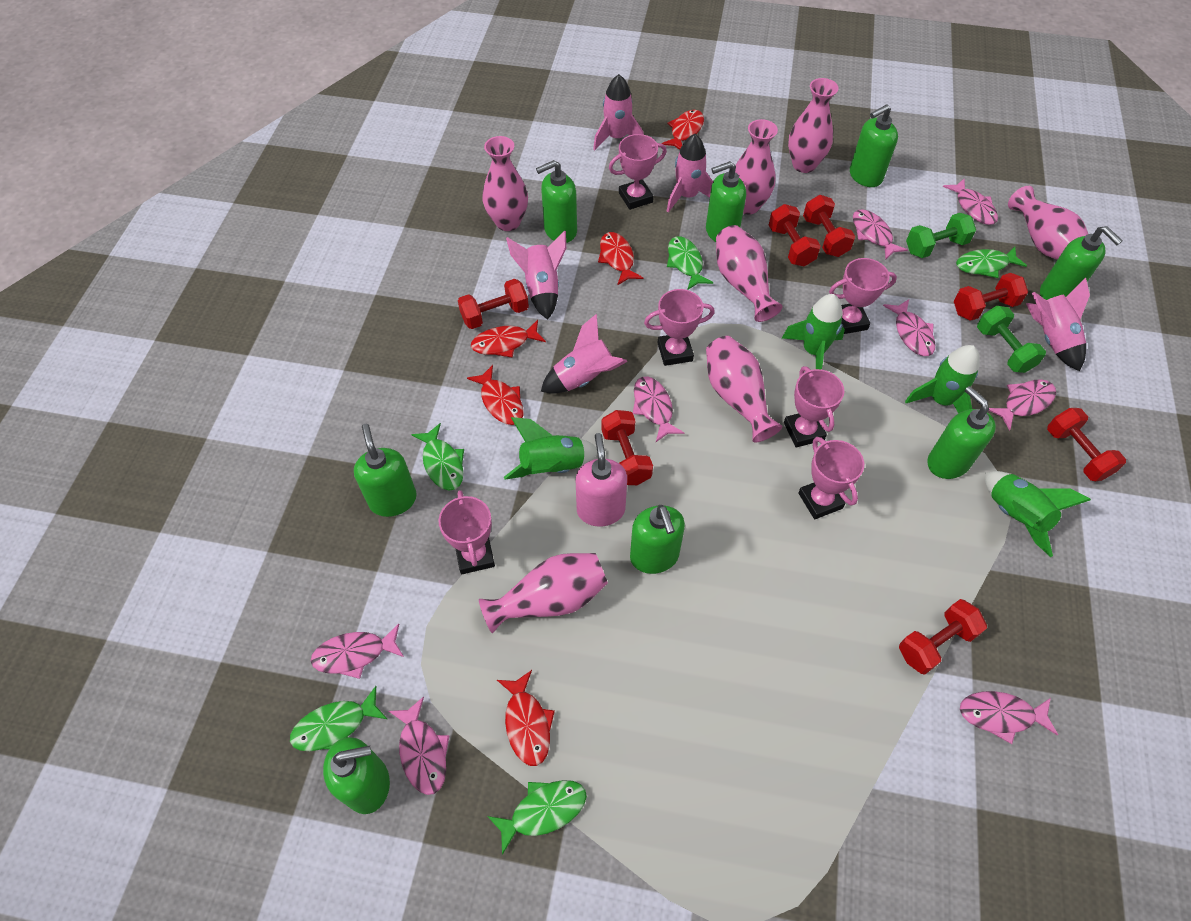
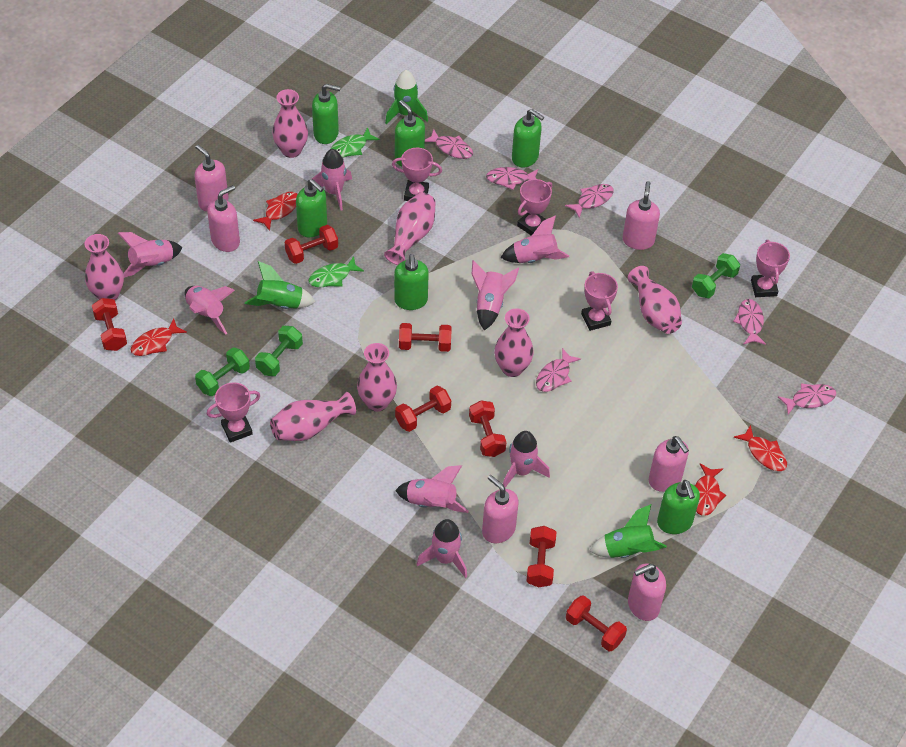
green dumbbell: 2 -> 3
green fish: 5 -> 2
green rocket: 4 -> 3
green soap dispenser: 8 -> 6
pink fish: 8 -> 6
pink rocket: 5 -> 8
pink soap dispenser: 1 -> 6
pink trophy: 6 -> 5
red fish: 5 -> 4

